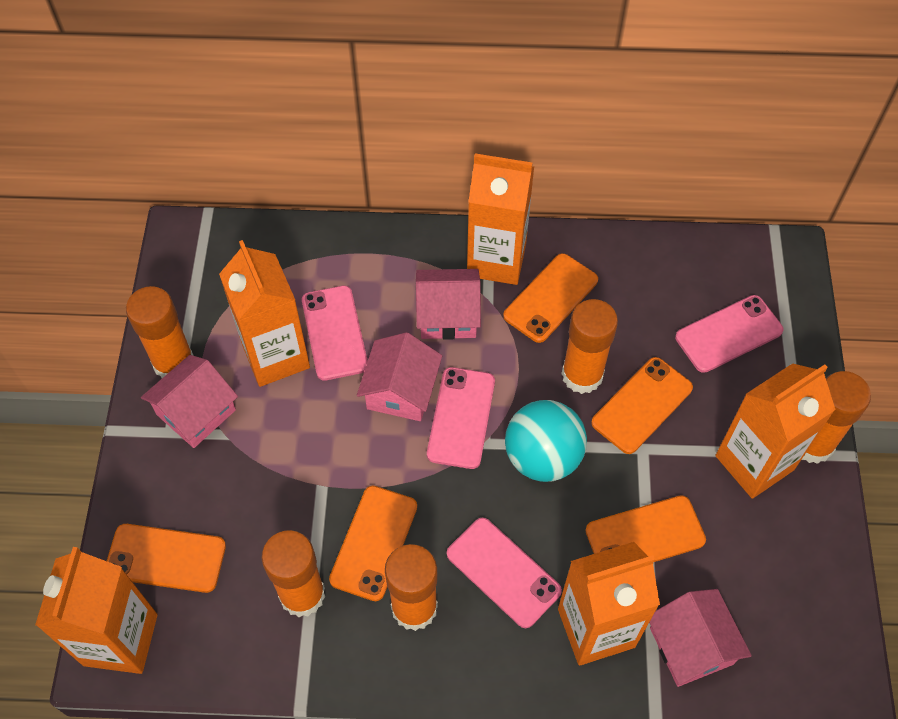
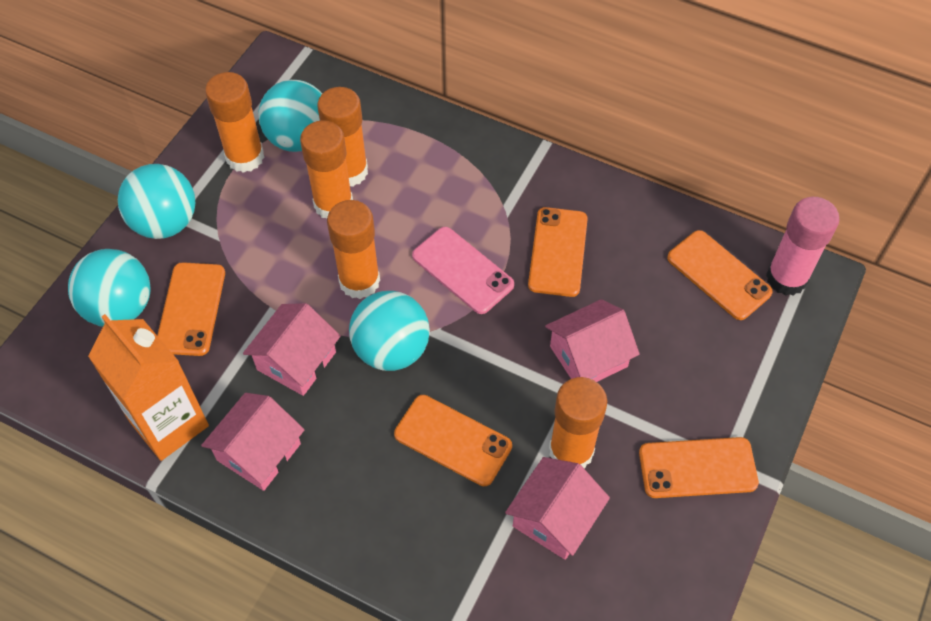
orange carton: 5 -> 1
pink glue stick: 0 -> 1
pink phone: 4 -> 1
turquoise ball: 1 -> 4

